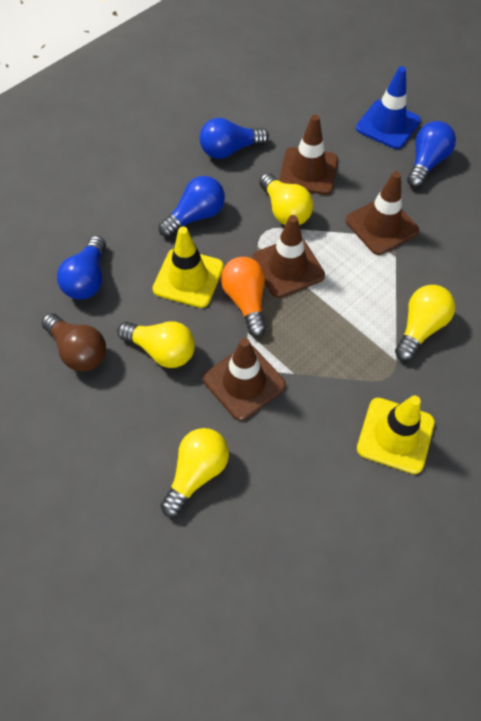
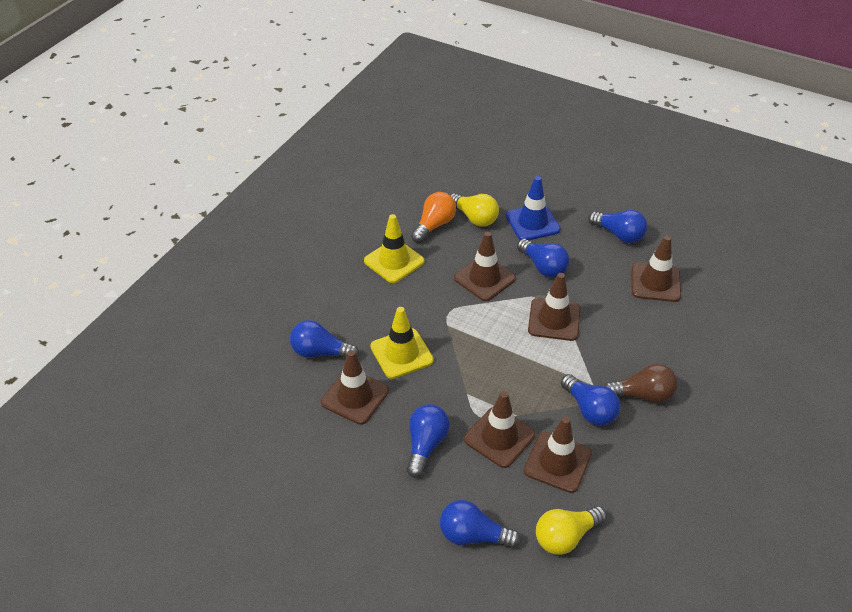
blue light bulb: 4 -> 6
brown traffic cone: 4 -> 6
yellow light bulb: 4 -> 2

